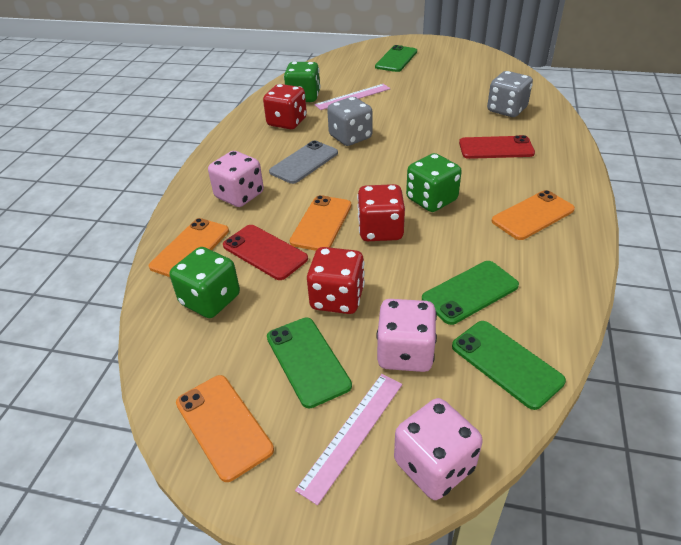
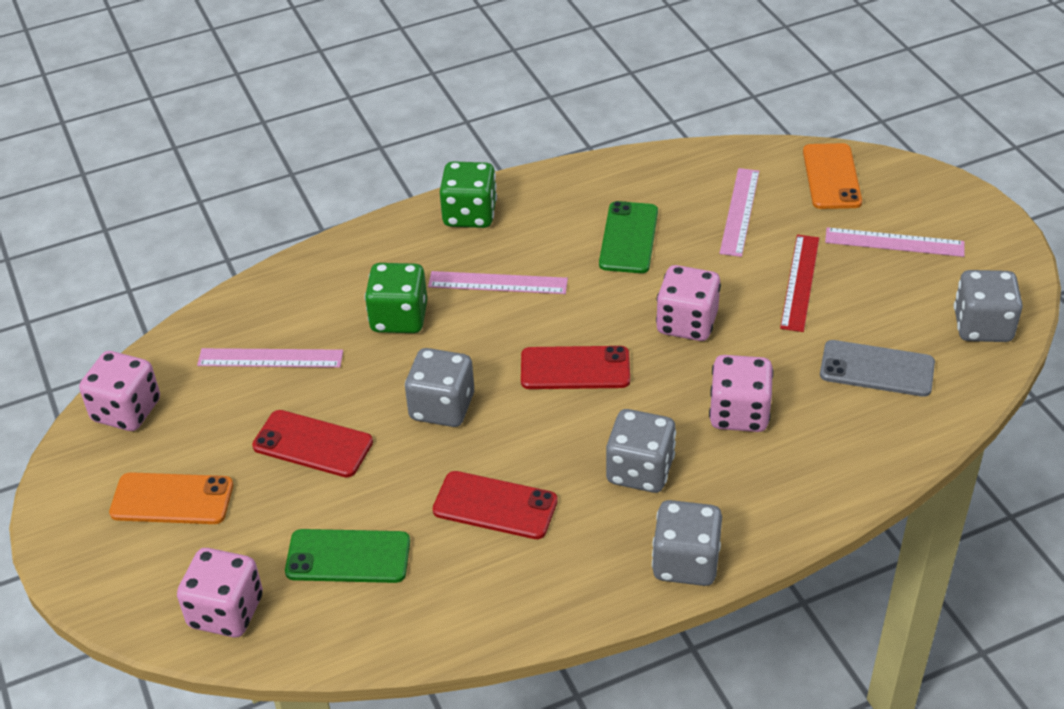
green dice: 3 -> 2
green phone: 4 -> 2
grey dice: 2 -> 4
orange phone: 4 -> 2
pink dice: 3 -> 4
pink ruler: 2 -> 4
red dice: 3 -> 0
red phone: 2 -> 3
red ruler: 0 -> 1

